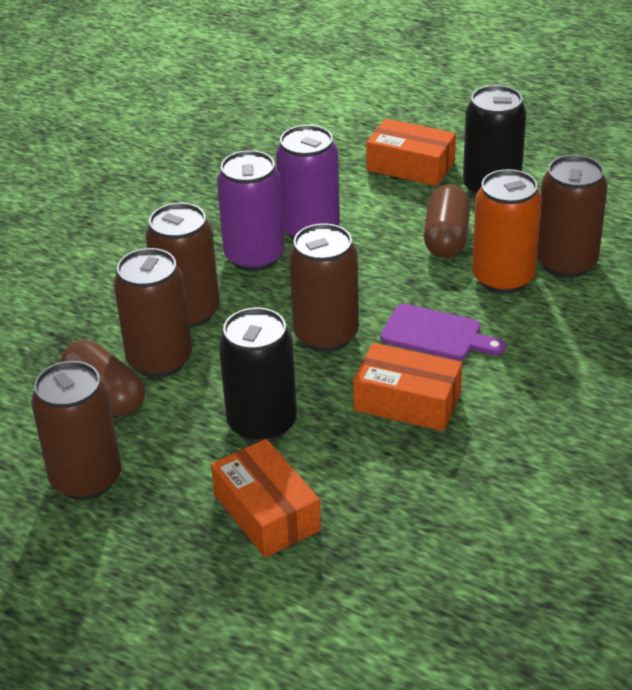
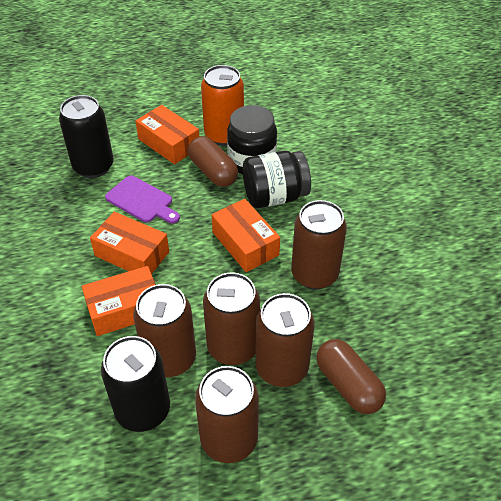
black jar: 0 -> 2
orange box: 3 -> 4
purple can: 2 -> 0

